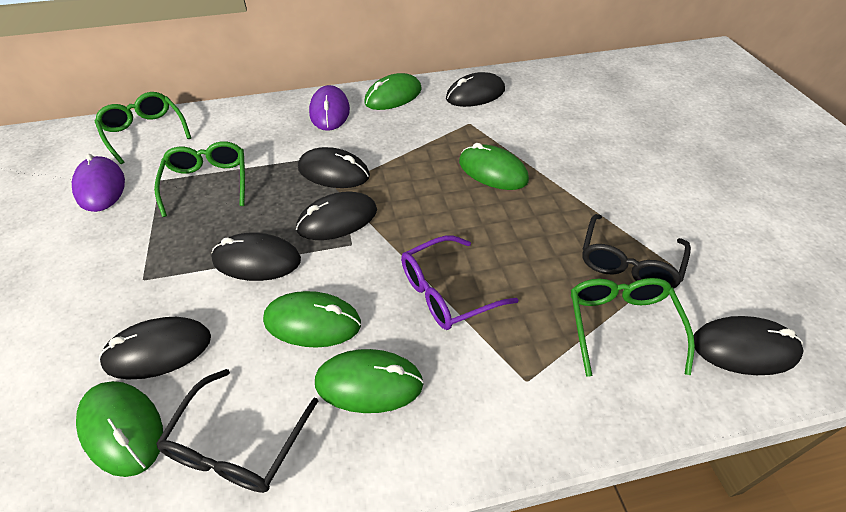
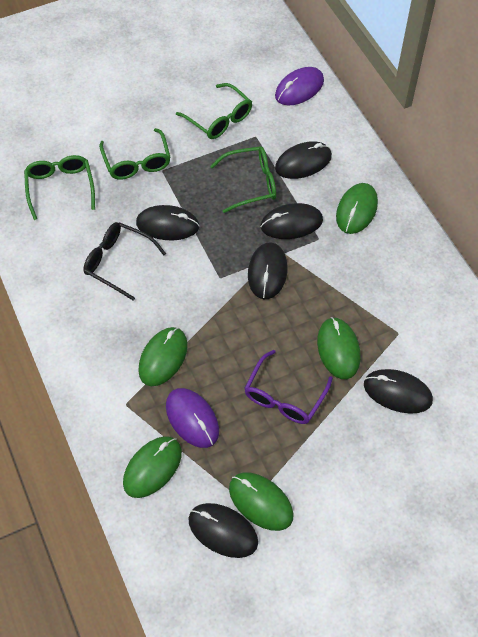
black glasses: 2 -> 1
green glasses: 3 -> 4

